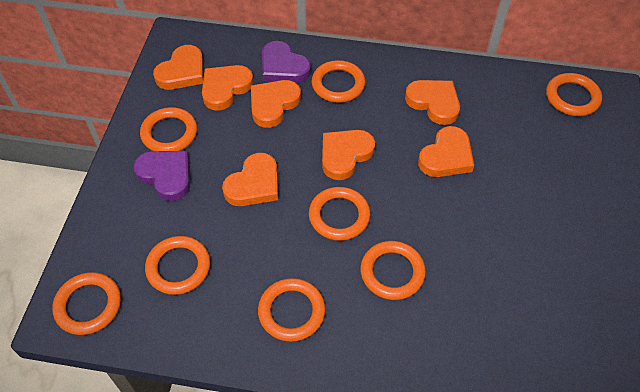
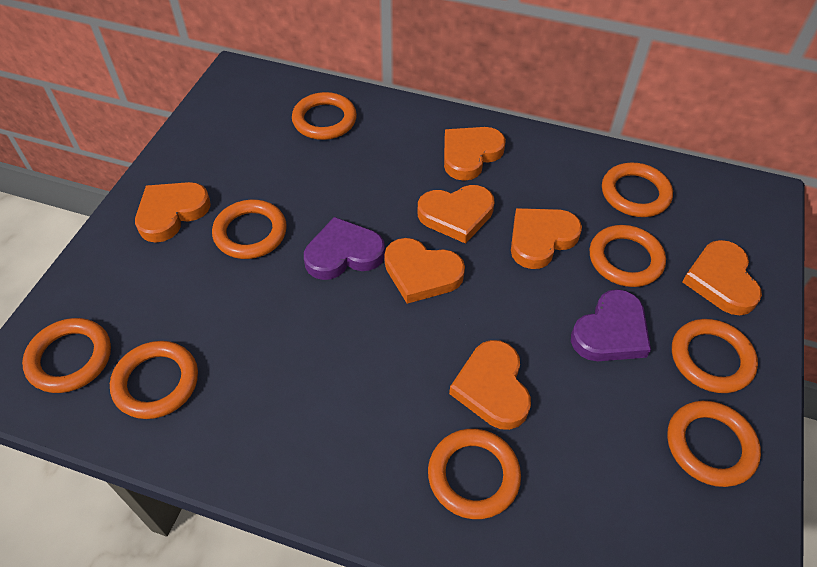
orange ring: 8 -> 9

